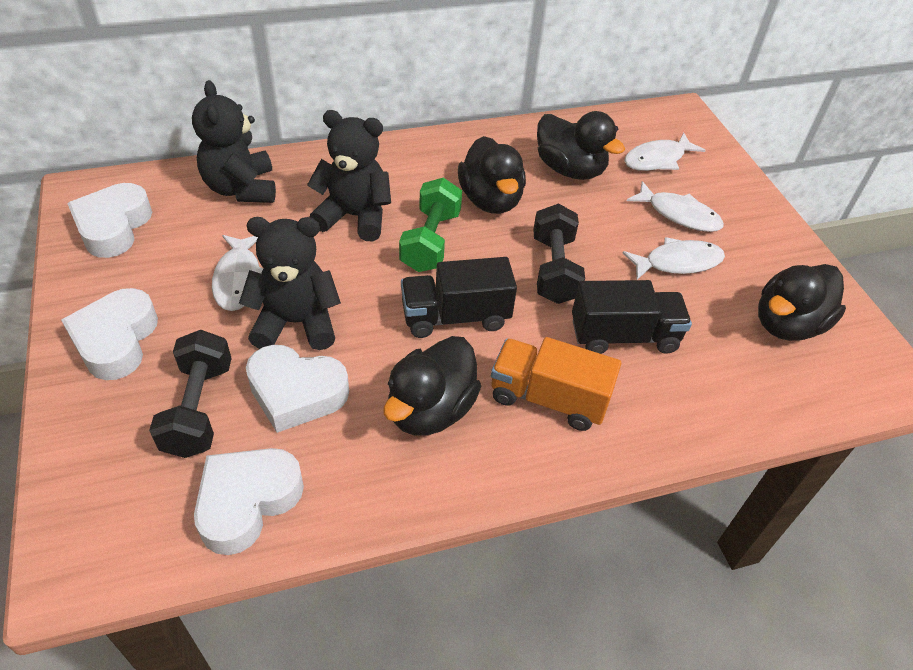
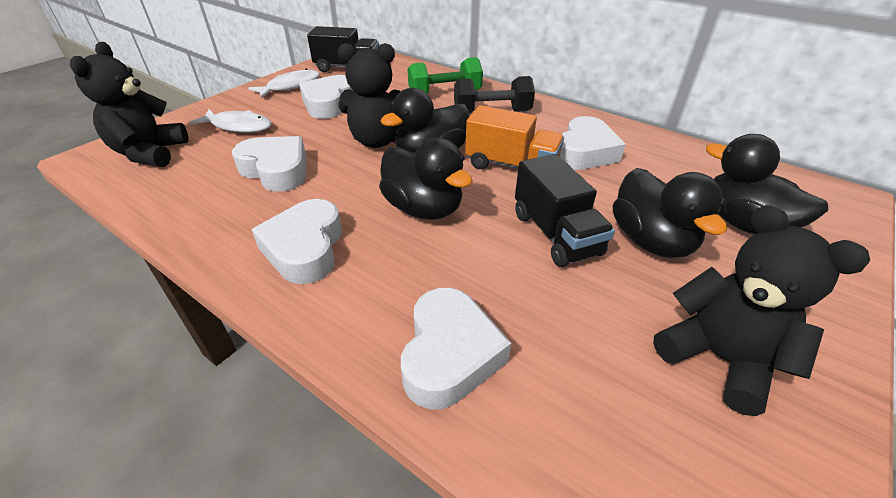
black dumbbell: 2 -> 1
white fish: 4 -> 2
white heart: 4 -> 5

